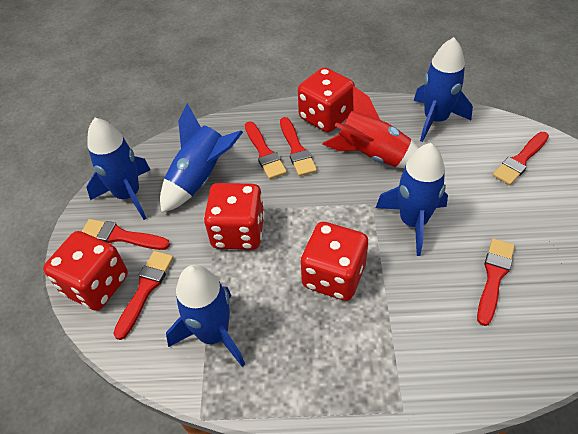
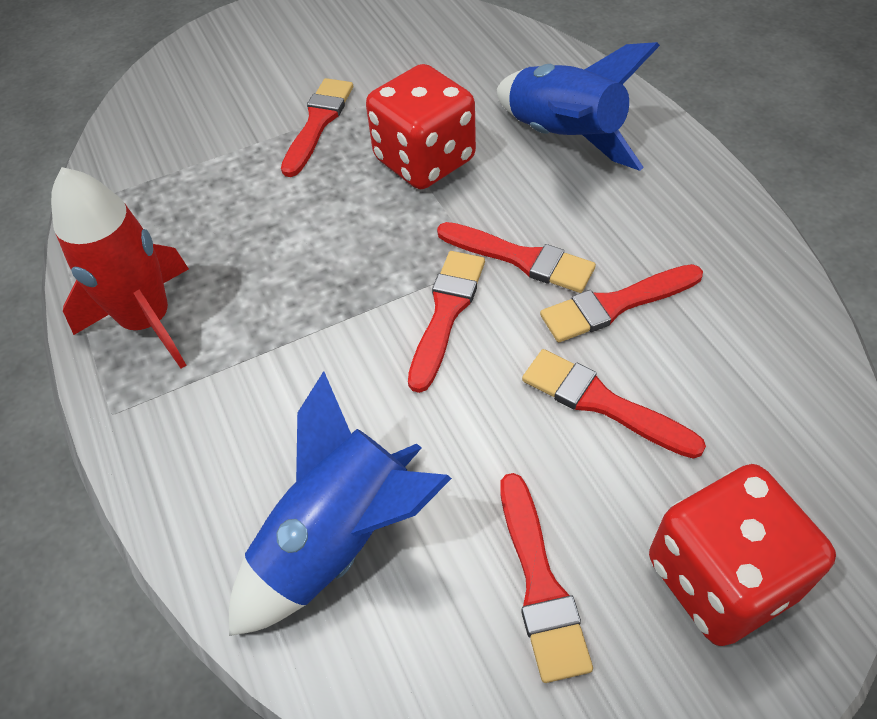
blue rocket: 5 -> 2
red dice: 4 -> 2

